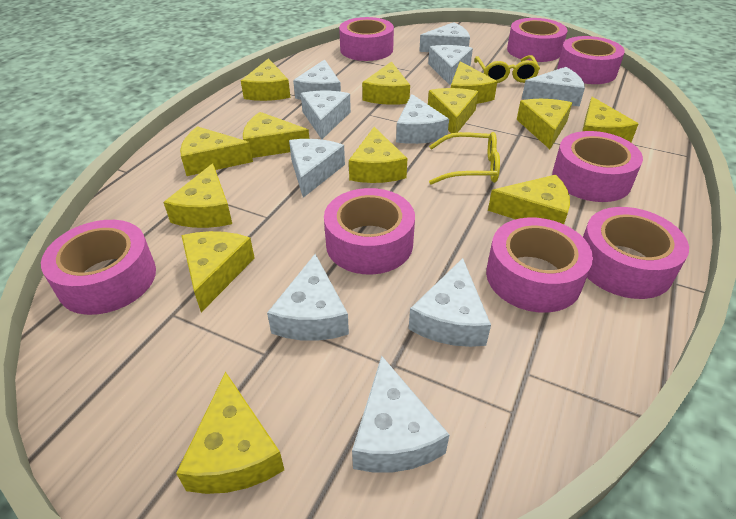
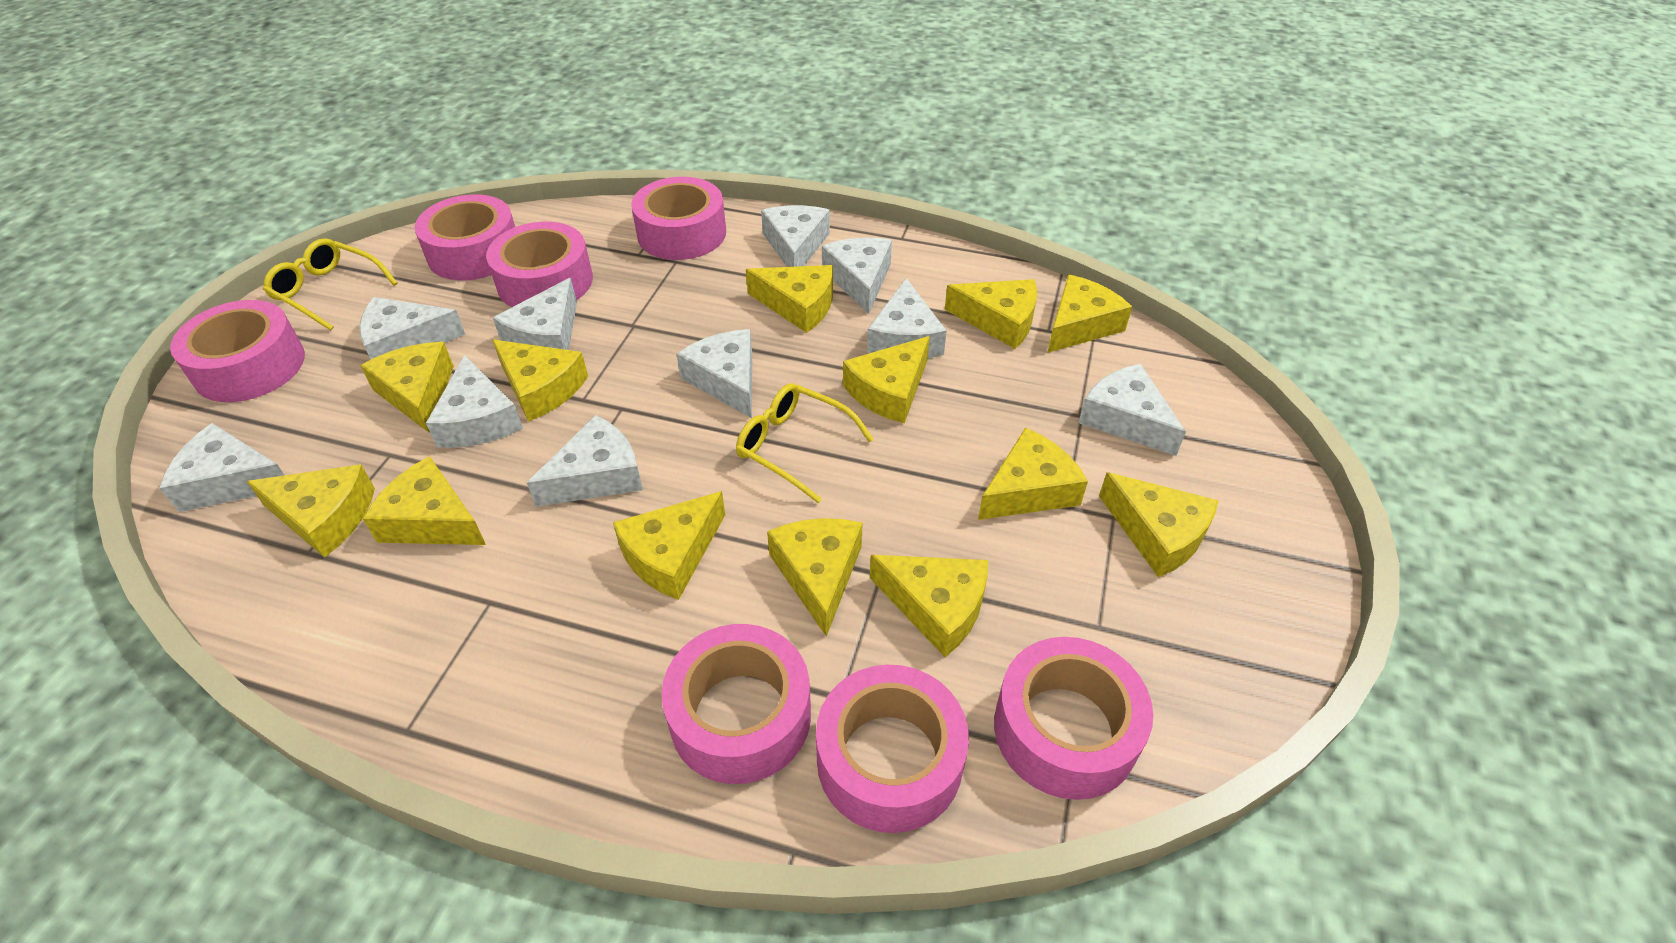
pink tape: 8 -> 7

